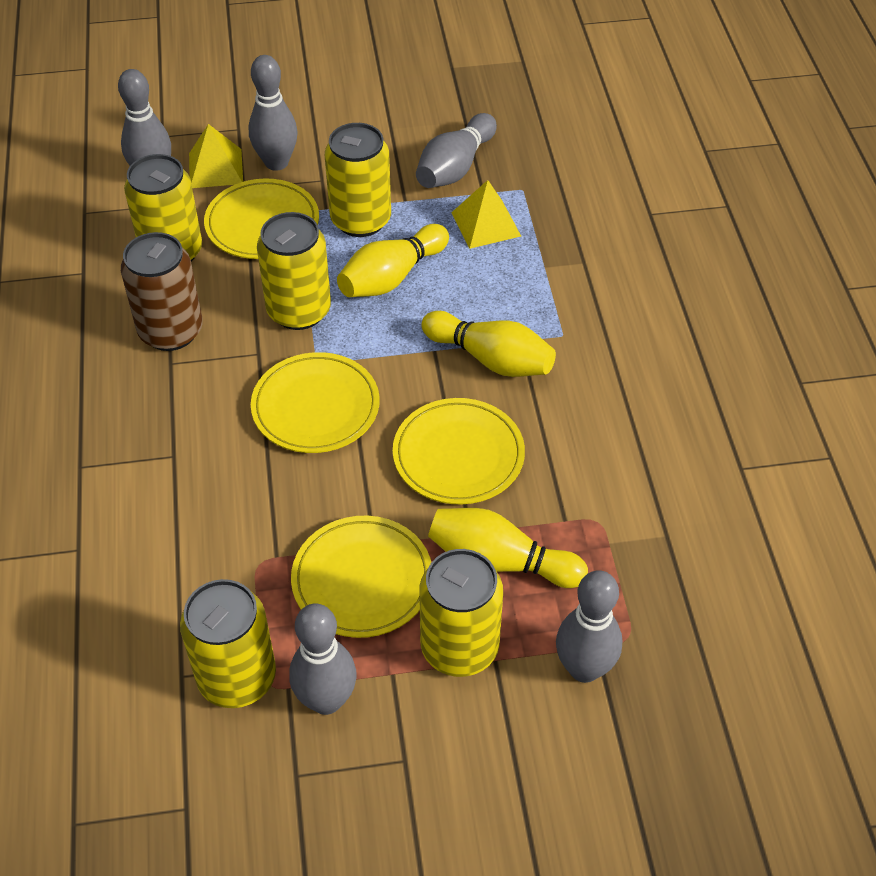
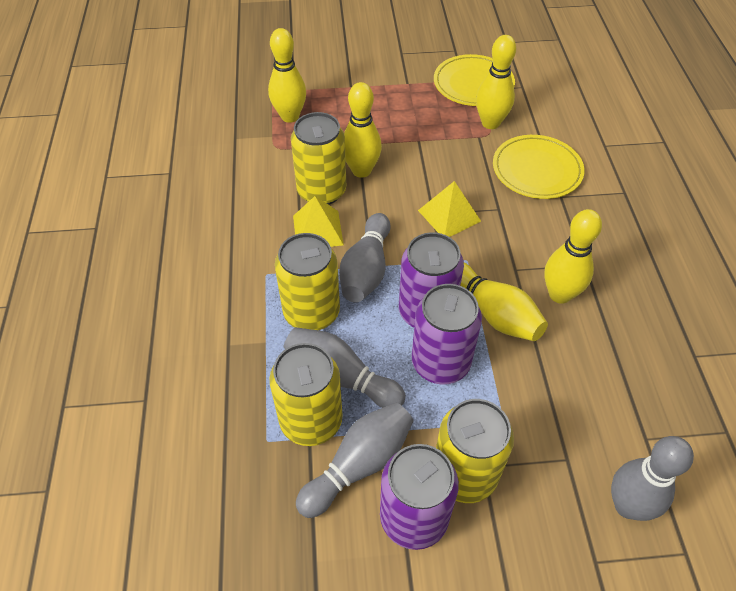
brown can: 1 -> 0
grey bowling pin: 5 -> 4
purple can: 0 -> 3
yellow bowling pin: 3 -> 5
yellow can: 5 -> 4
yellow plate: 4 -> 2

